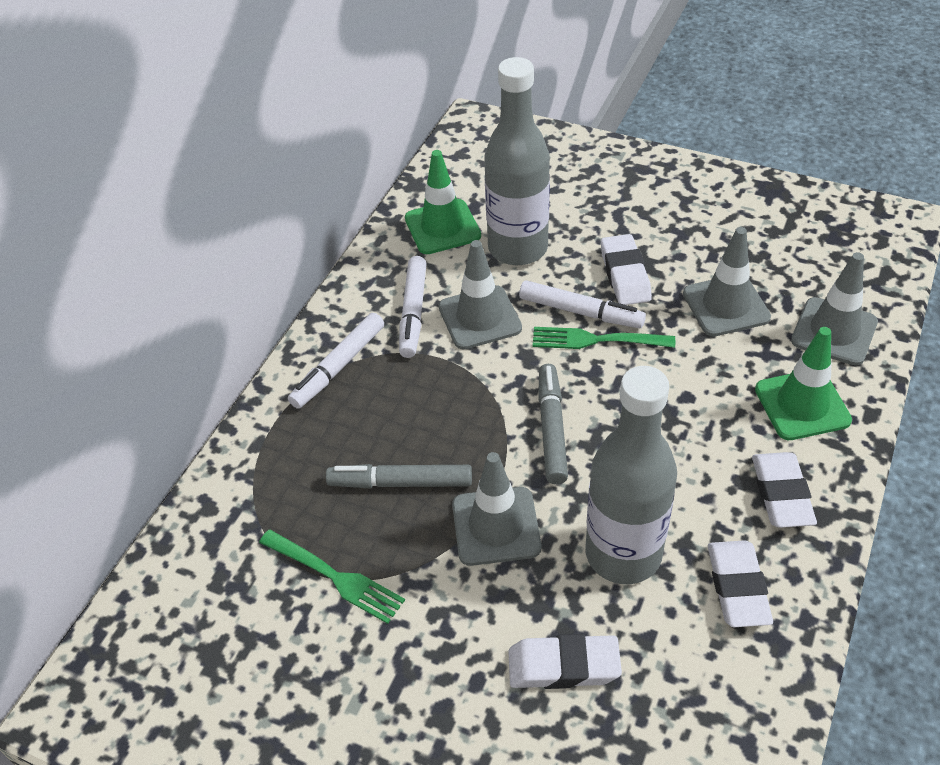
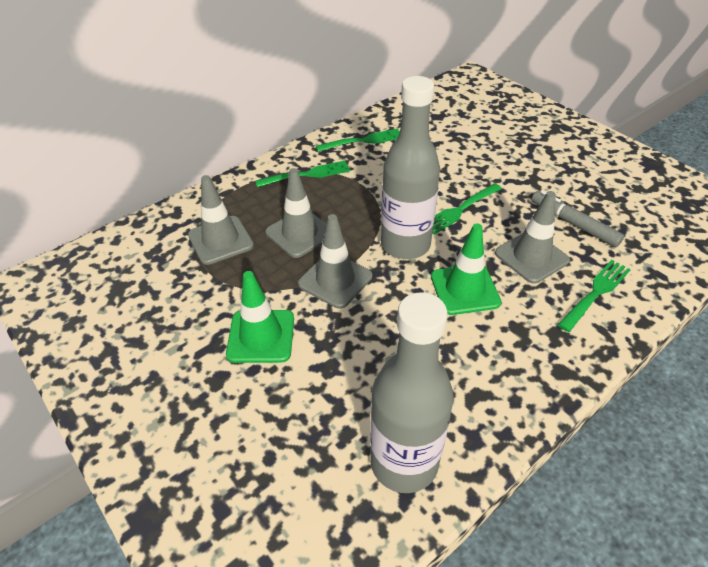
green fork: 2 -> 4
grey marker: 2 -> 1
white eraser: 4 -> 0
white marker: 3 -> 0

